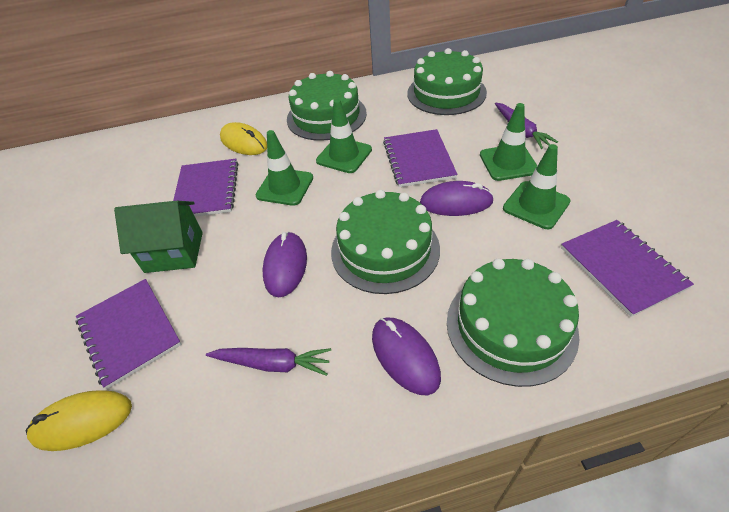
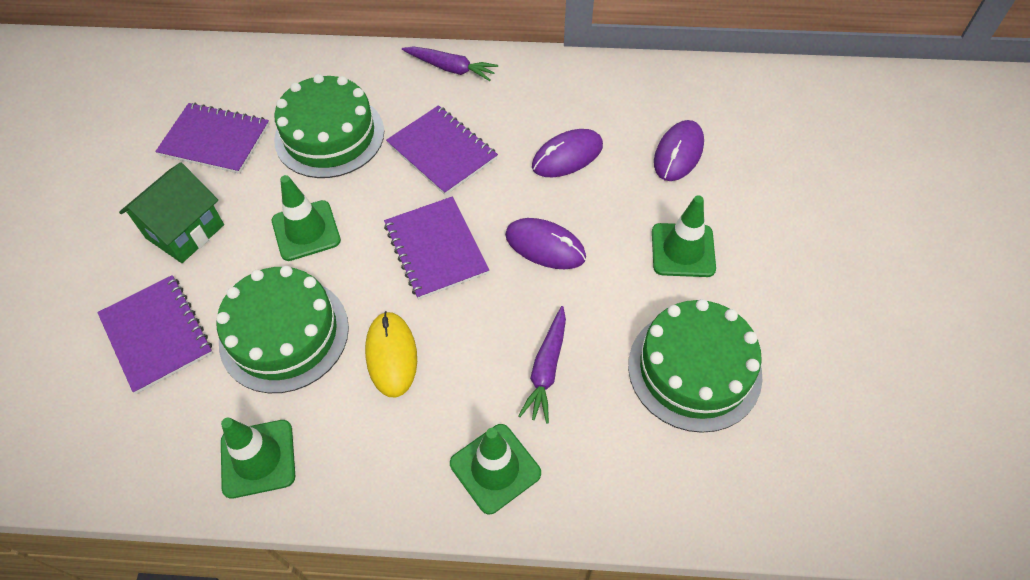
green cake: 4 -> 3
yellow mouse: 2 -> 1

